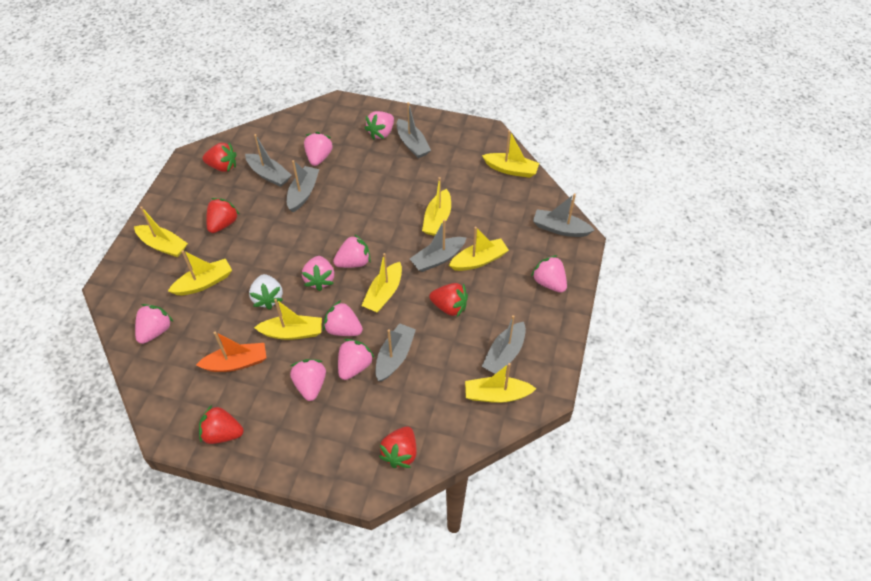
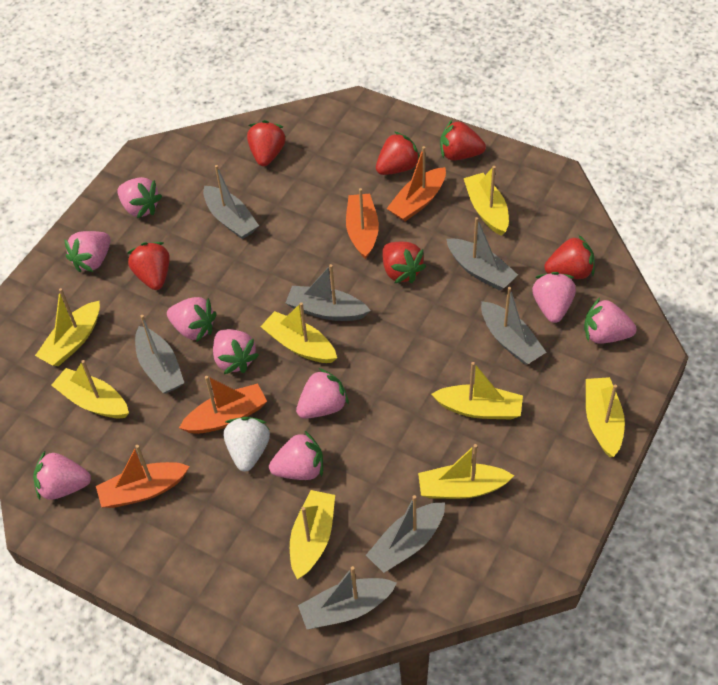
orange boat: 1 -> 4
red strawberry: 5 -> 6

